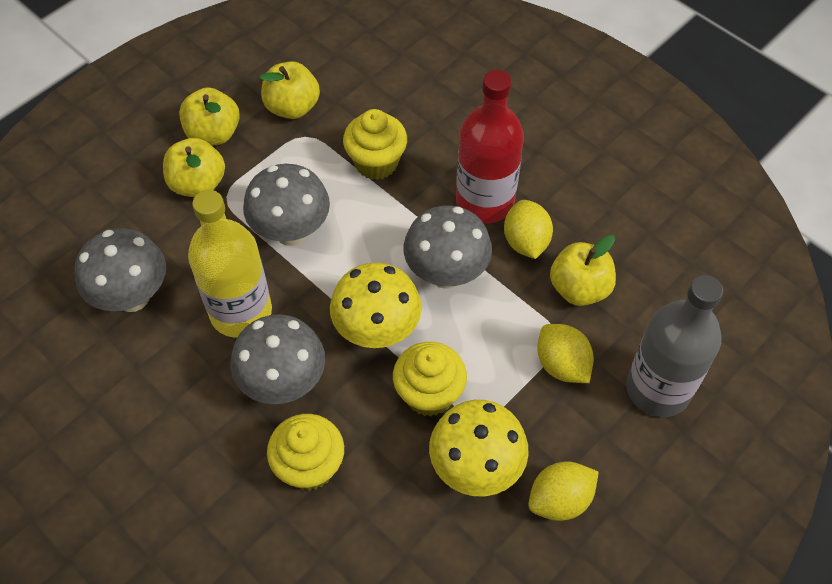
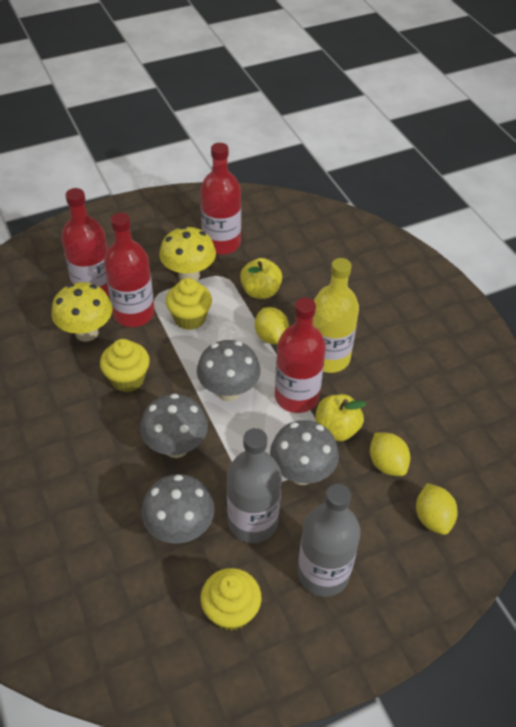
grey bottle: 1 -> 2
red bottle: 1 -> 4
yellow apple: 4 -> 2

